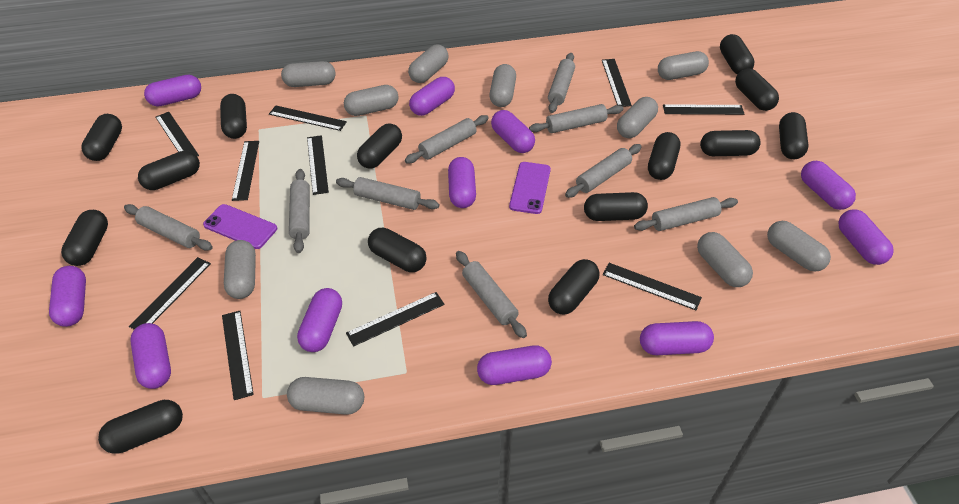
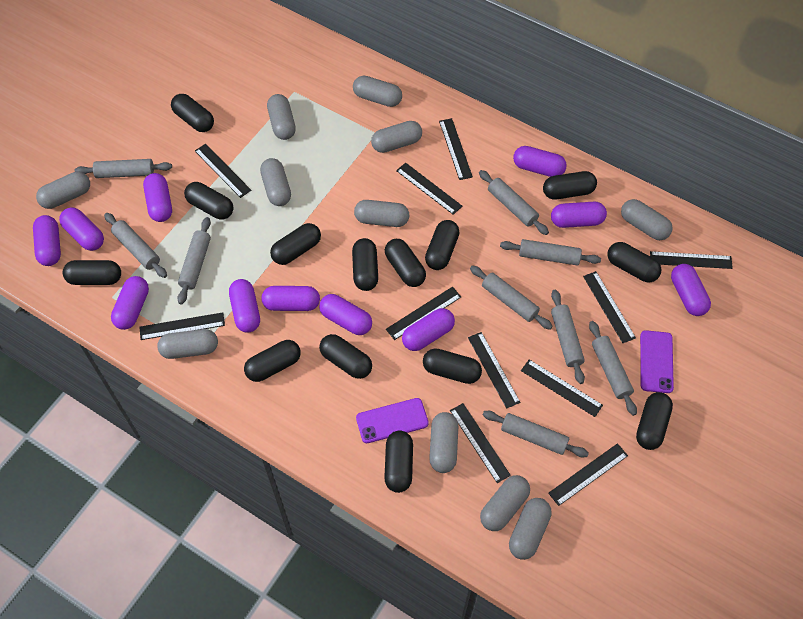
black ruler: 10 -> 11
grey capsule: 10 -> 11

